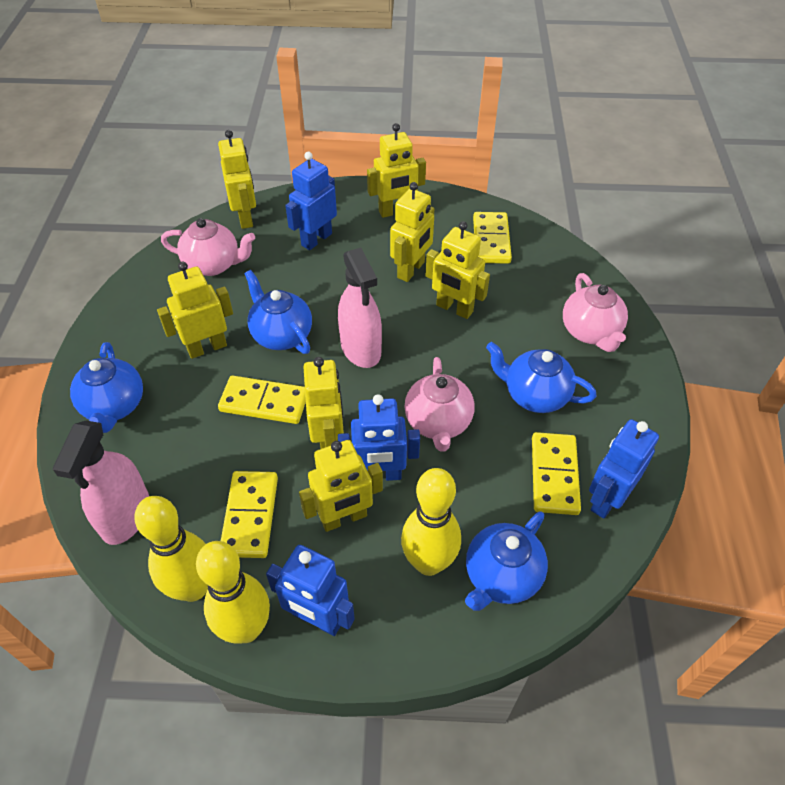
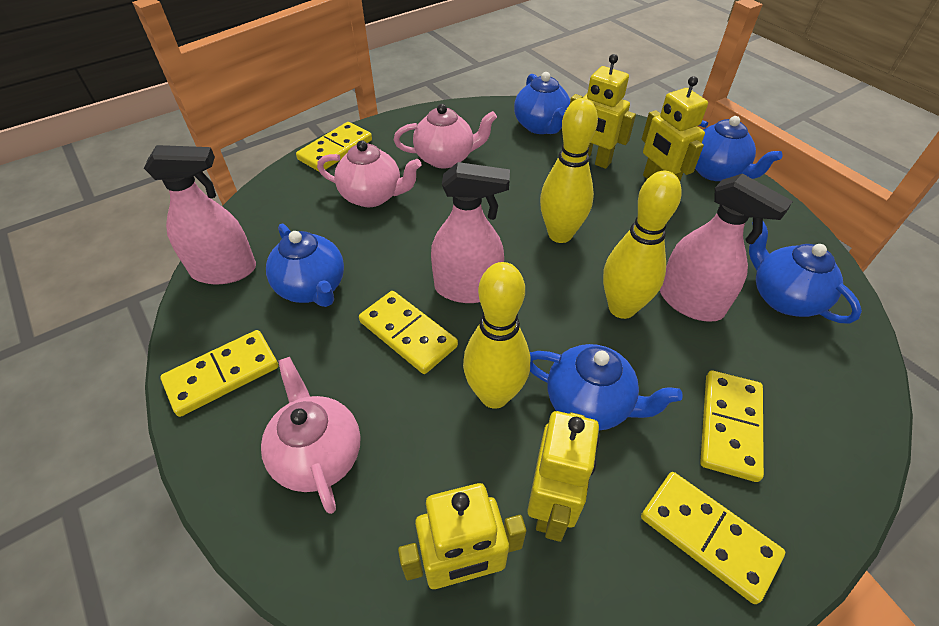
blue robot: 4 -> 0
blue teapot: 4 -> 5
pink spray bottle: 2 -> 3
yellow domino: 4 -> 5
yellow robot: 7 -> 4

